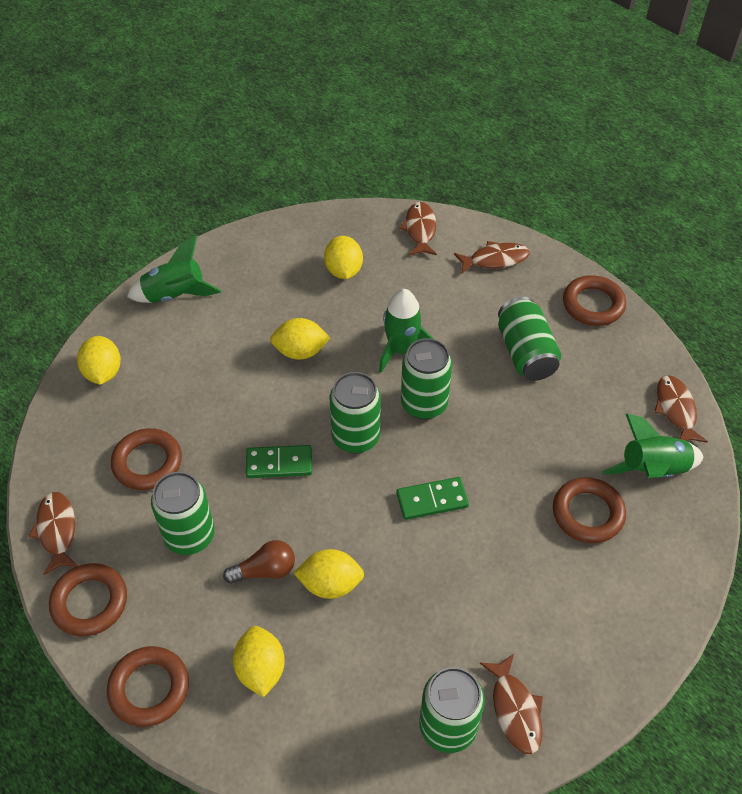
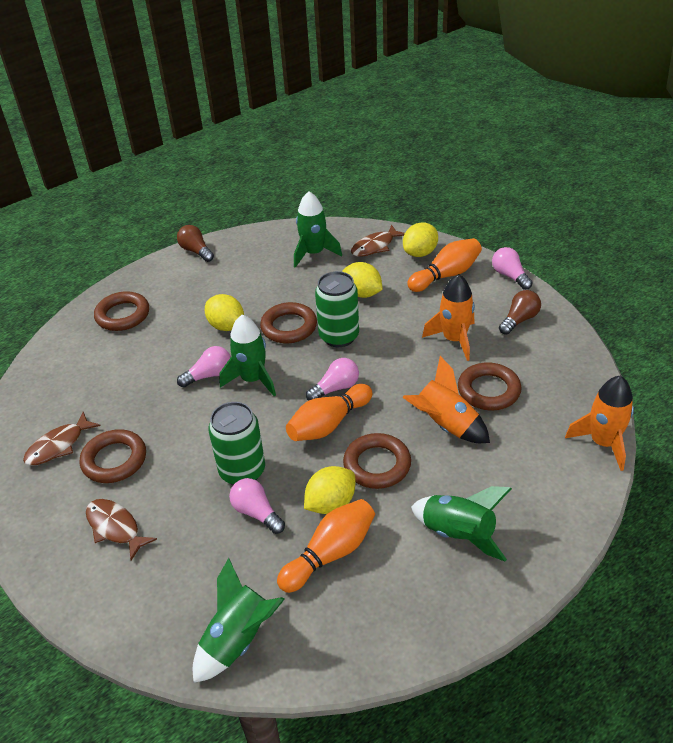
brown fish: 5 -> 3
brown light bulb: 1 -> 2
green can: 5 -> 2
green domino: 2 -> 0
green rocket: 3 -> 4
orange bowling pin: 0 -> 3
orange rocket: 0 -> 3
pink light bulb: 0 -> 4
yellow lemon: 5 -> 4

